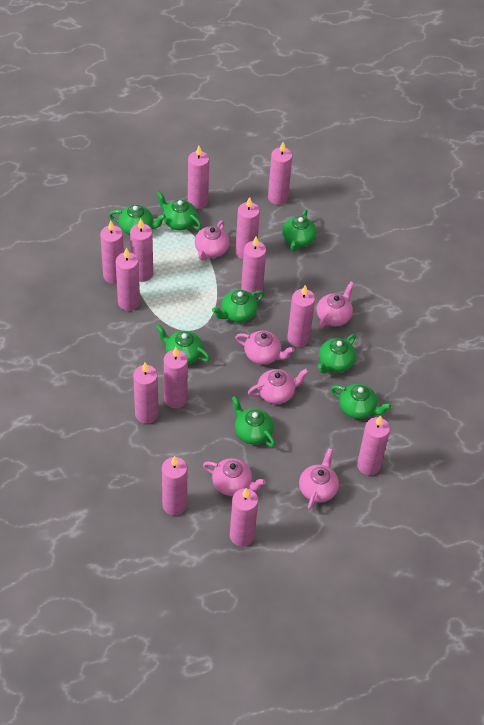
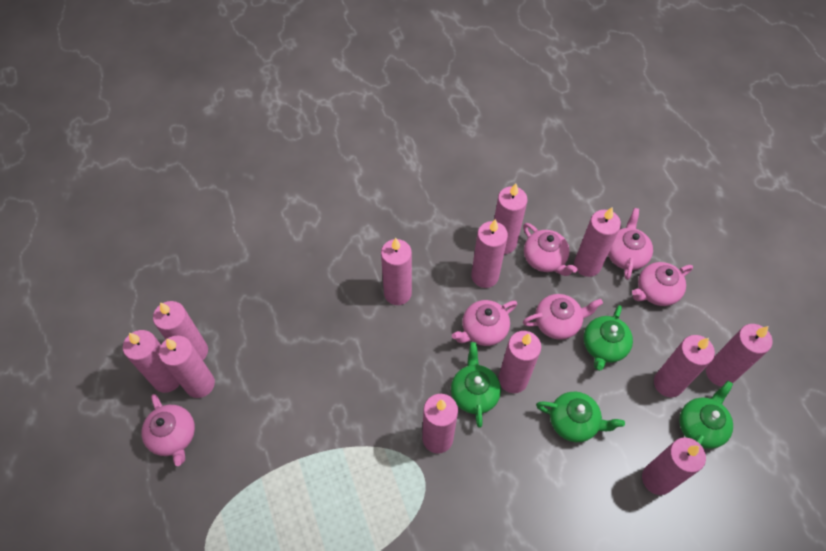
green teapot: 8 -> 4
pink candle: 13 -> 12

